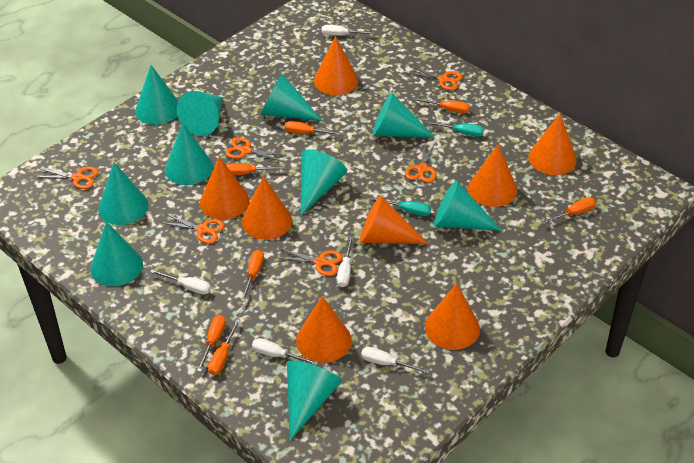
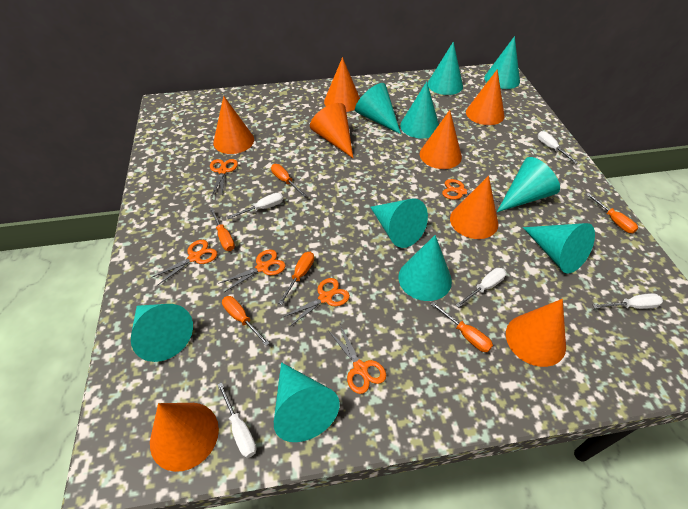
orange screwdriver: 7 -> 6
turquoise screwdriver: 2 -> 0

